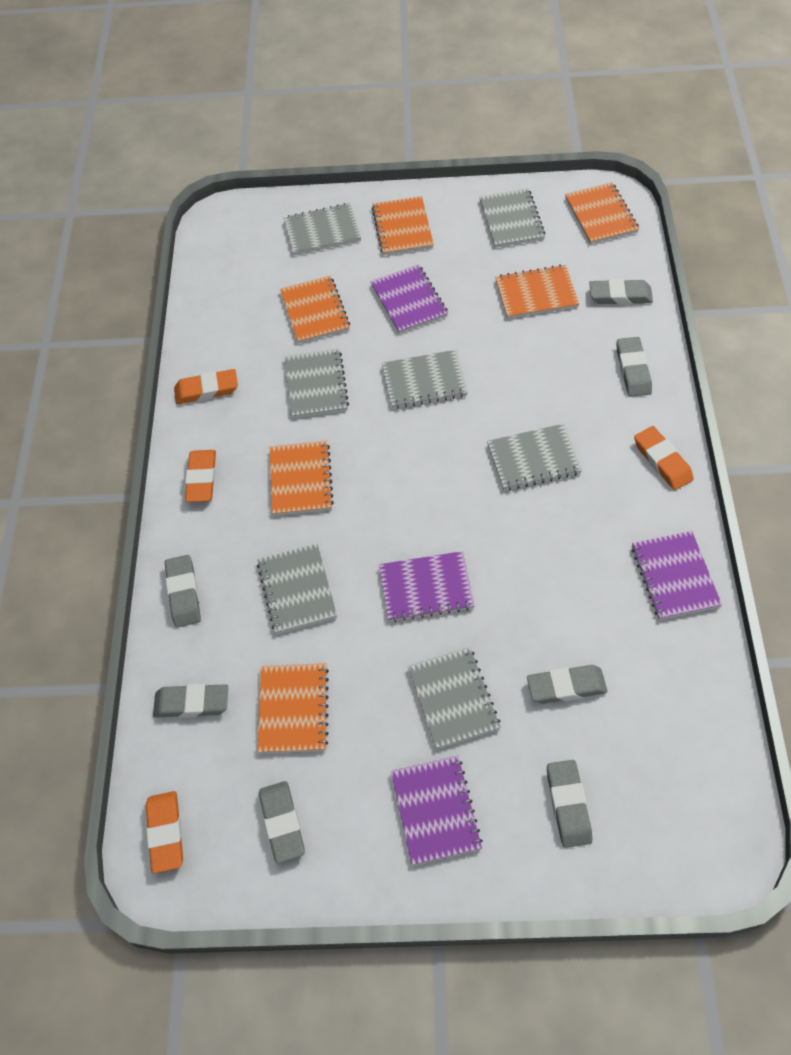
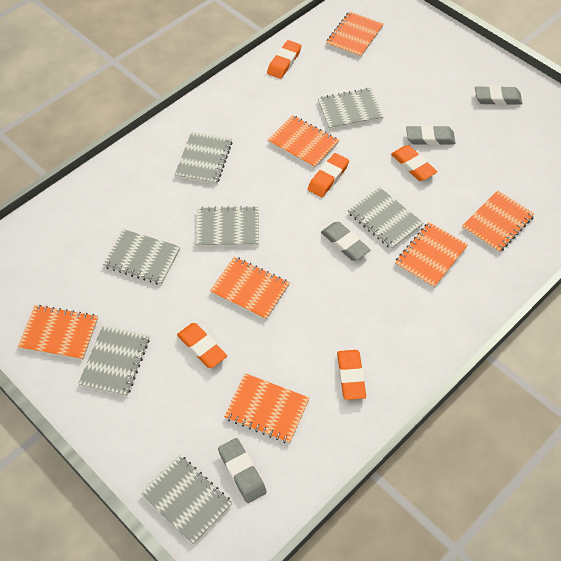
grey eraser: 7 -> 4
orange eraser: 4 -> 5
orange notebook: 6 -> 7
purple notebook: 4 -> 0

